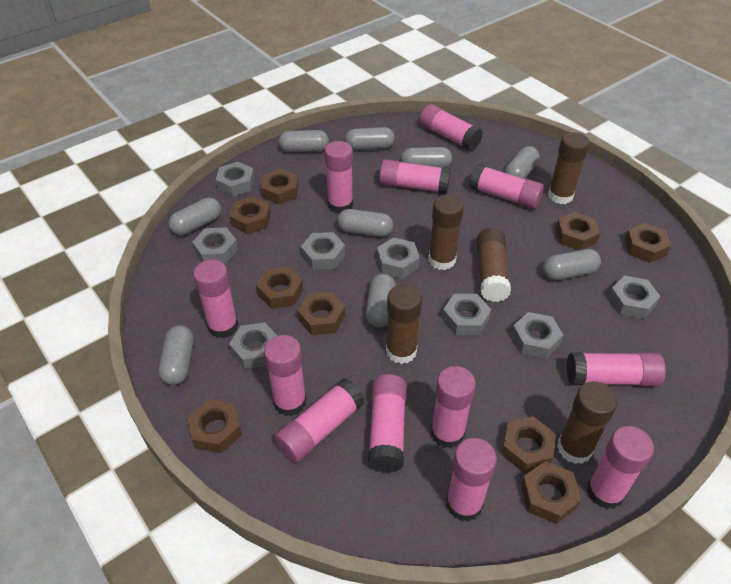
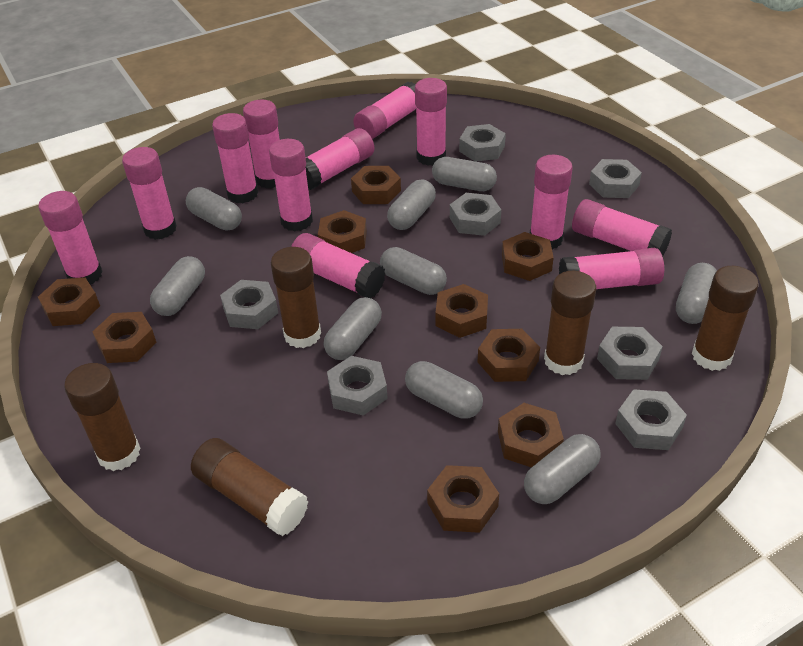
grey nut: 8 -> 7

